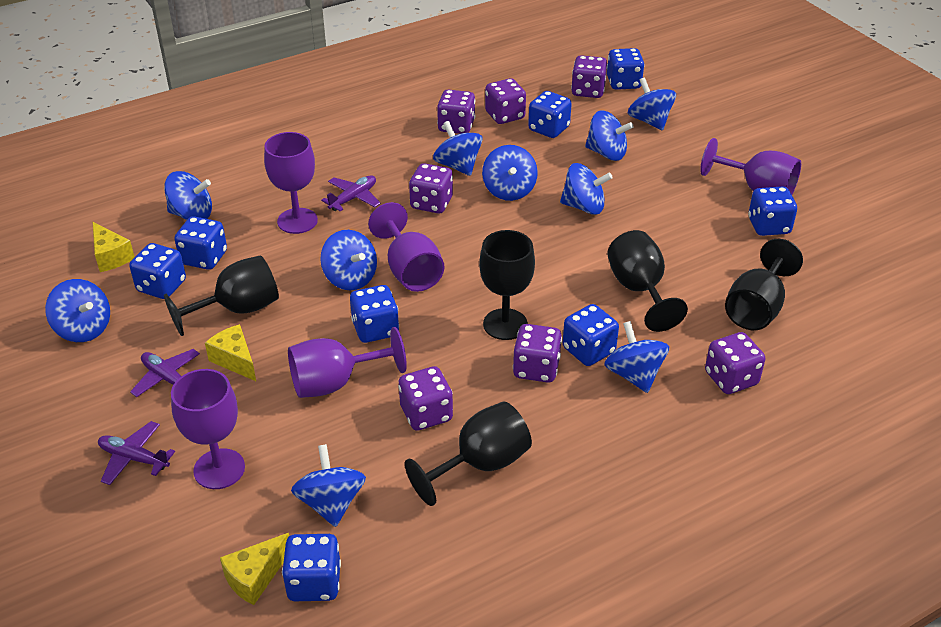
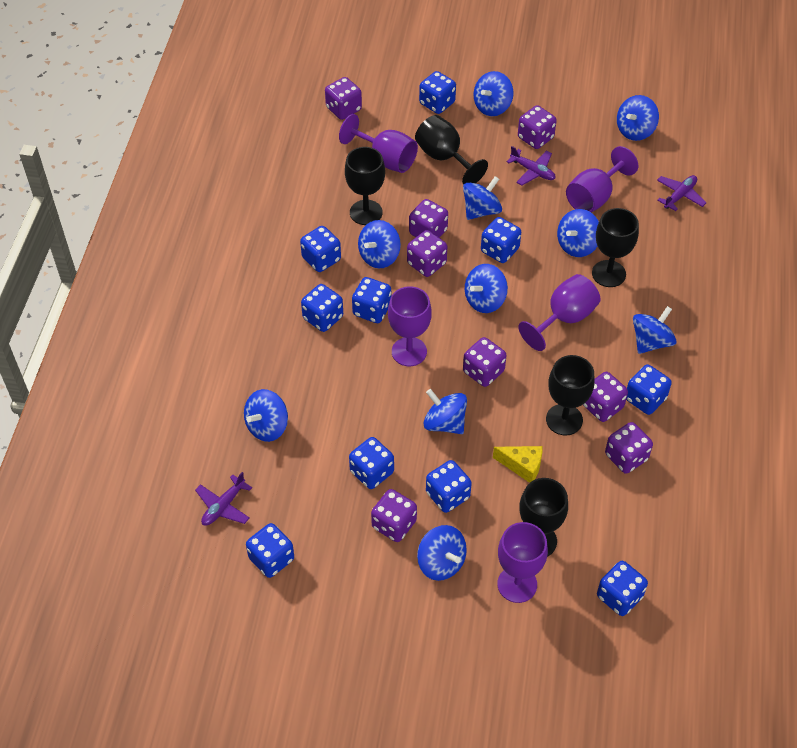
blue dice: 8 -> 10
purple dice: 7 -> 8
yellow cheese: 3 -> 1

